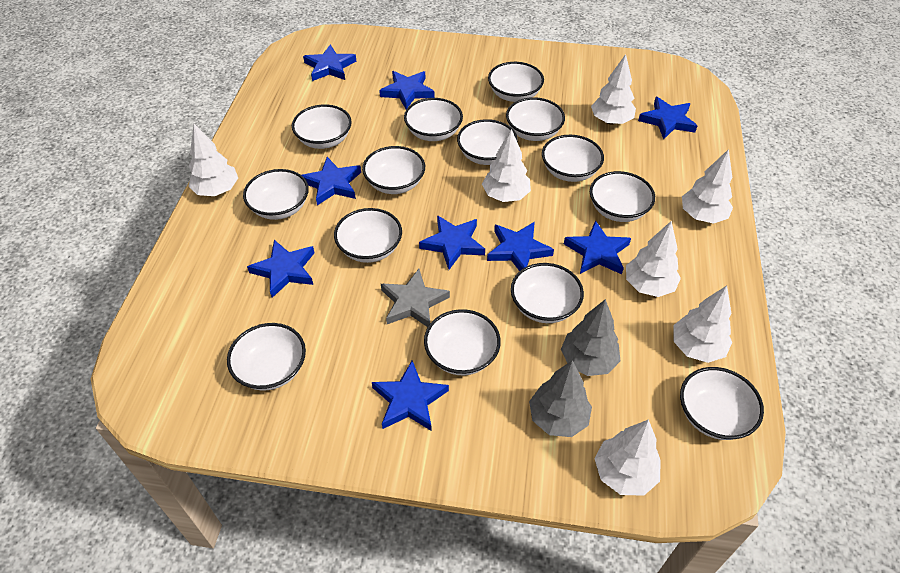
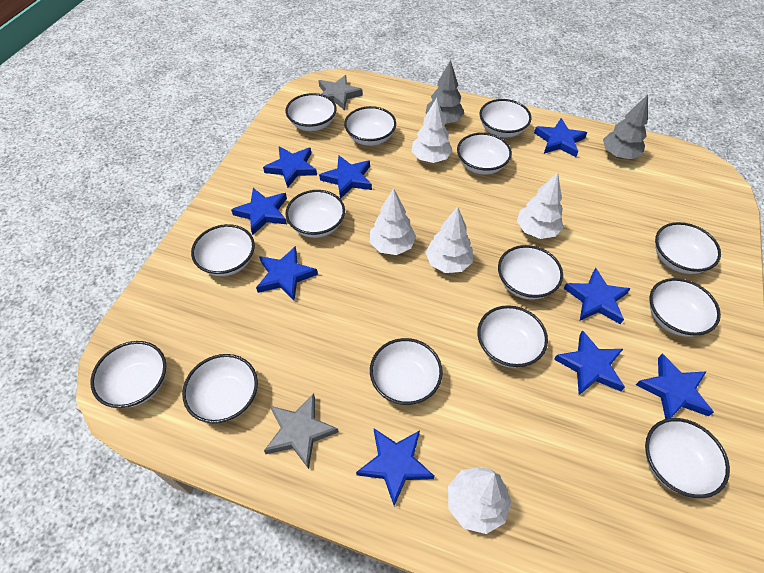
grey star: 1 -> 2
white tree: 7 -> 5

